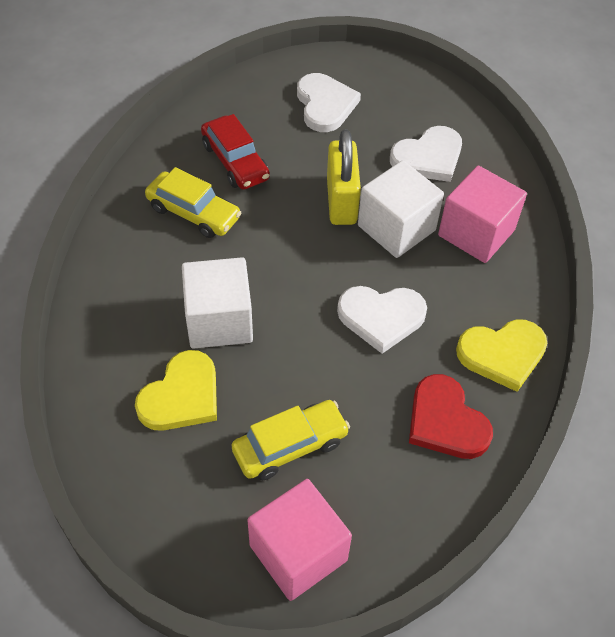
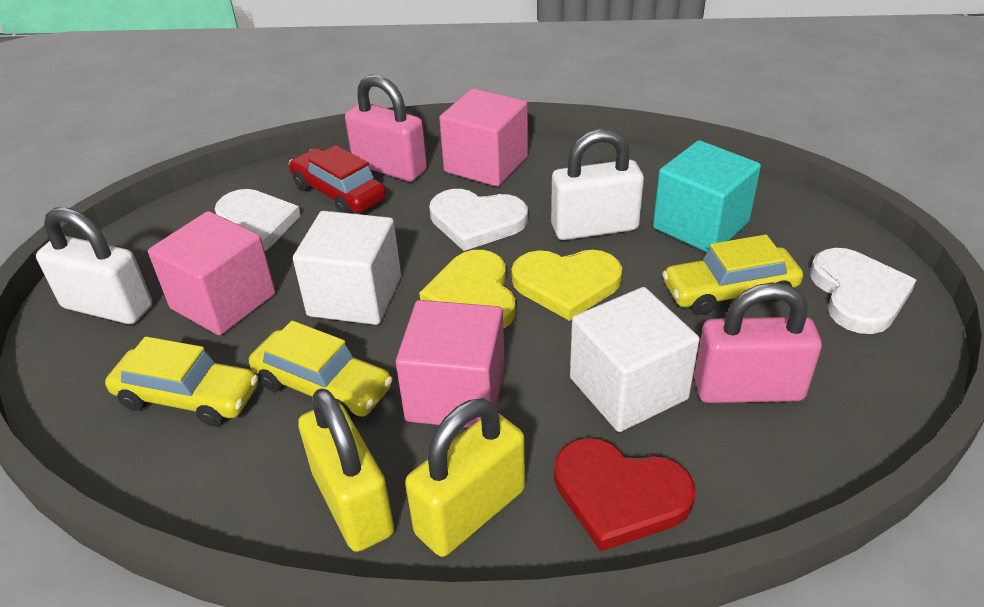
pink cube: 2 -> 3
pink padlock: 0 -> 2
turquoise cube: 0 -> 1
white padlock: 0 -> 2
yellow car: 2 -> 3
yellow padlock: 1 -> 2

